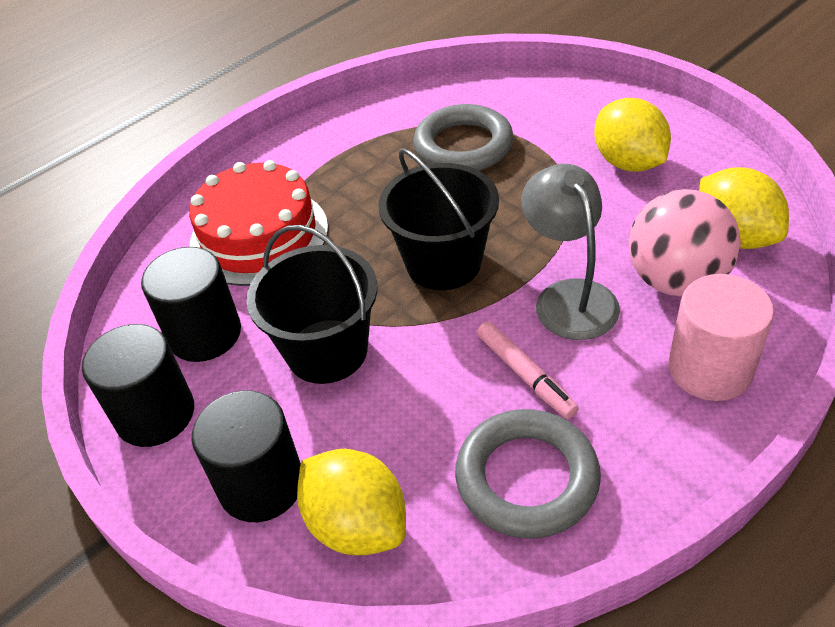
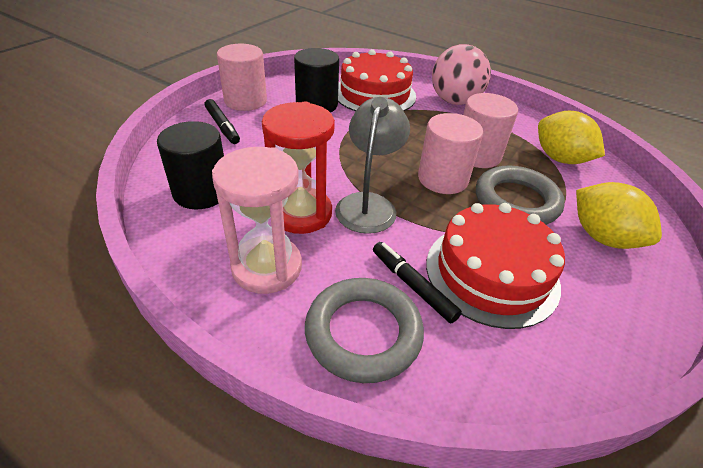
black bucket: 2 -> 0
black cylinder: 3 -> 2
black marker: 0 -> 2
pink cylinder: 1 -> 3
pink hourglass: 0 -> 1
pink marker: 1 -> 0
red cake: 1 -> 2
red hourglass: 0 -> 1
yellow lemon: 3 -> 2

